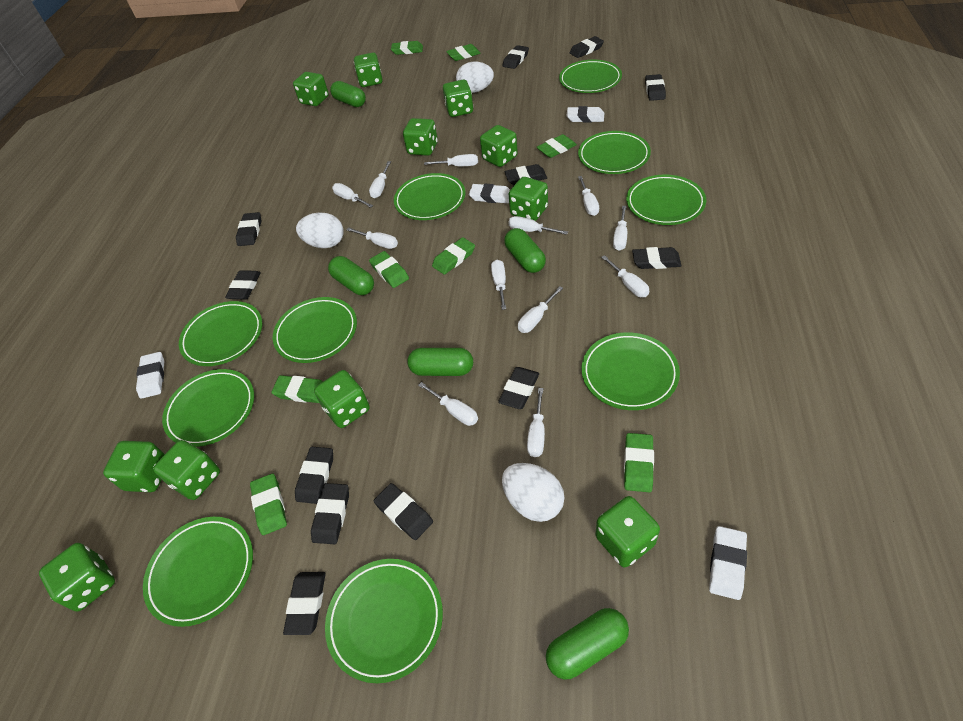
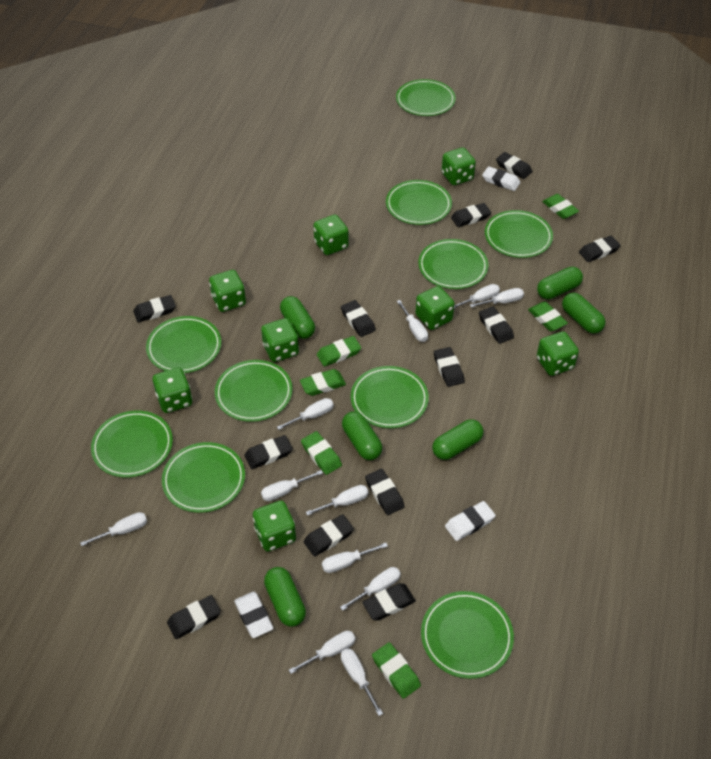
green capsule: 5 -> 6
green dice: 11 -> 8
green eraser: 8 -> 6
white egg: 3 -> 0
white eraser: 4 -> 3
white screwdriver: 12 -> 11

